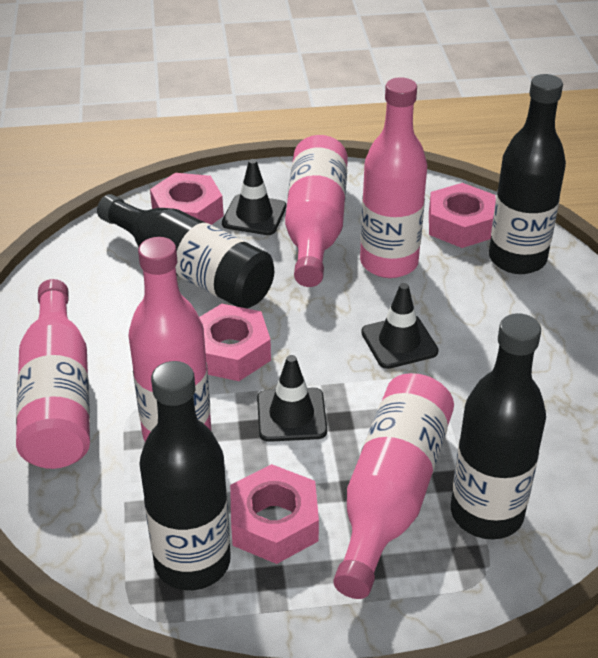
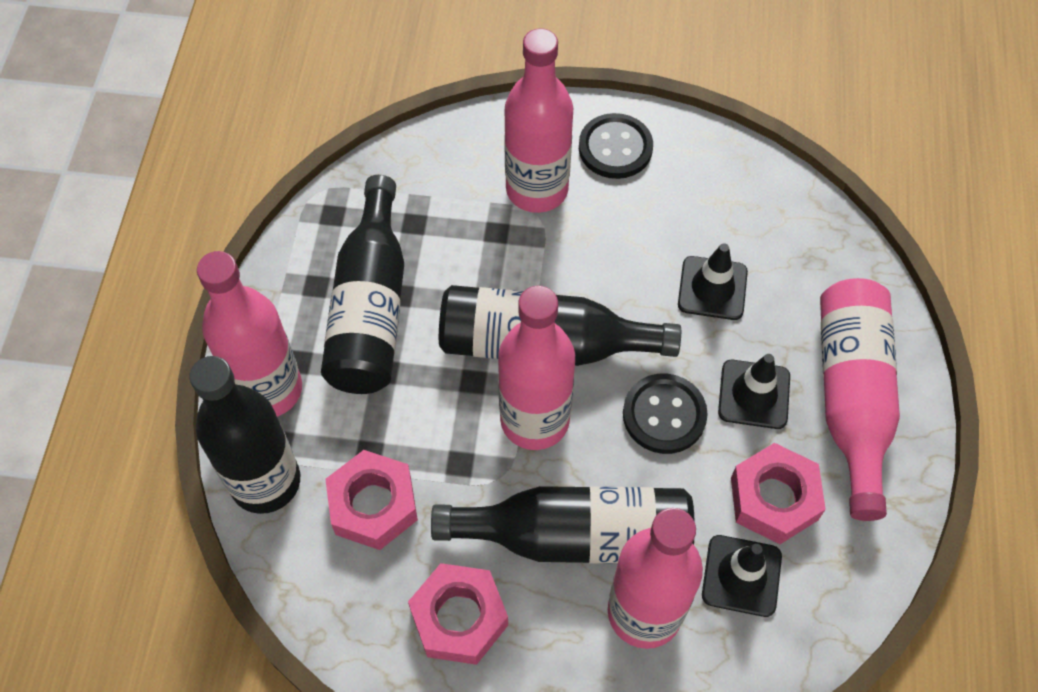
black button: 0 -> 2
pink nut: 4 -> 3

